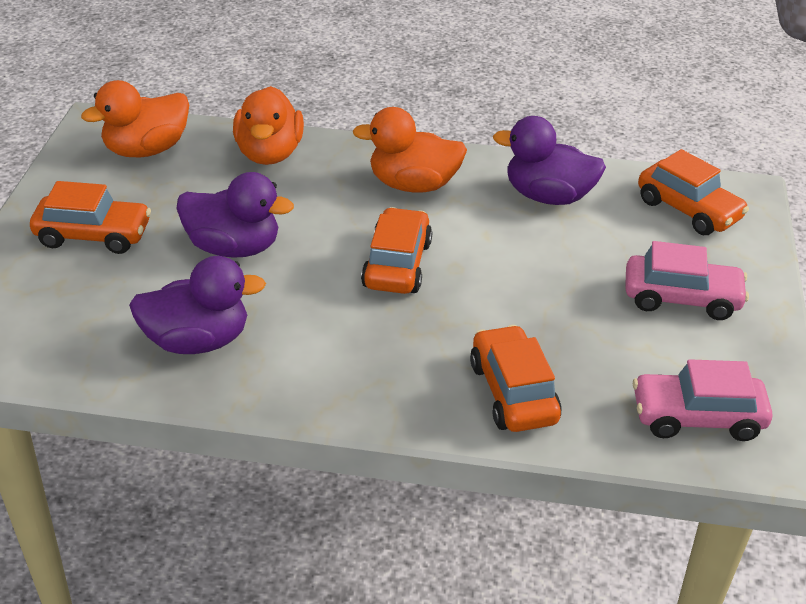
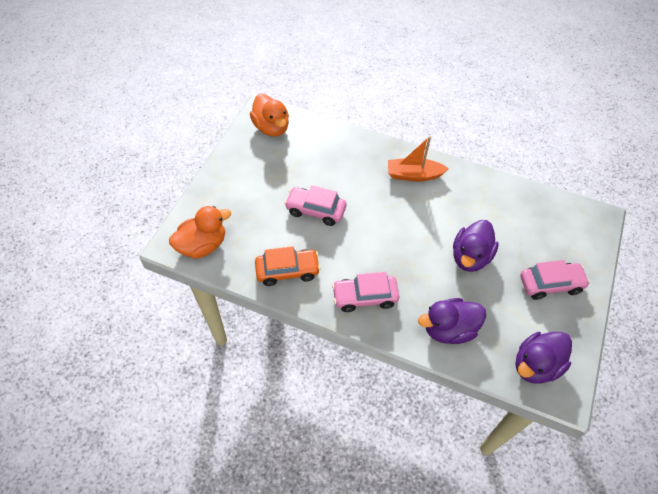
orange boat: 0 -> 1
orange car: 4 -> 1
orange duck: 3 -> 2
pink car: 2 -> 3

